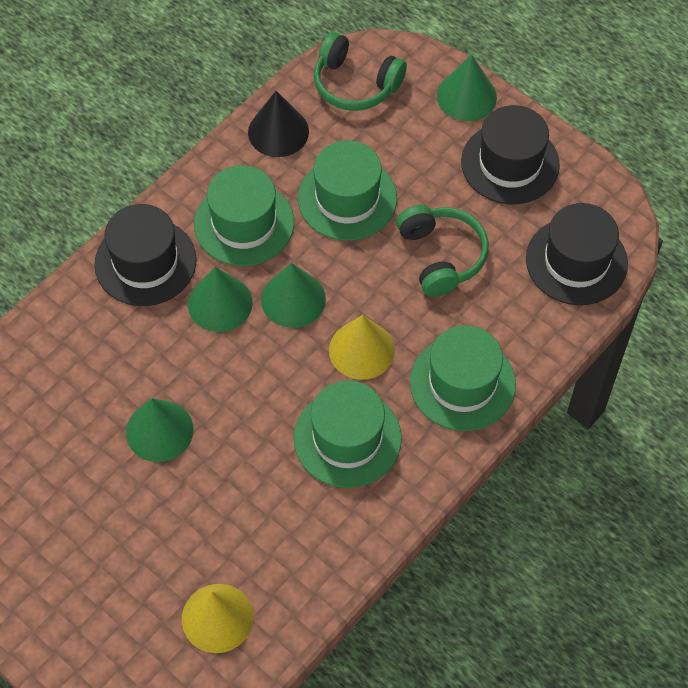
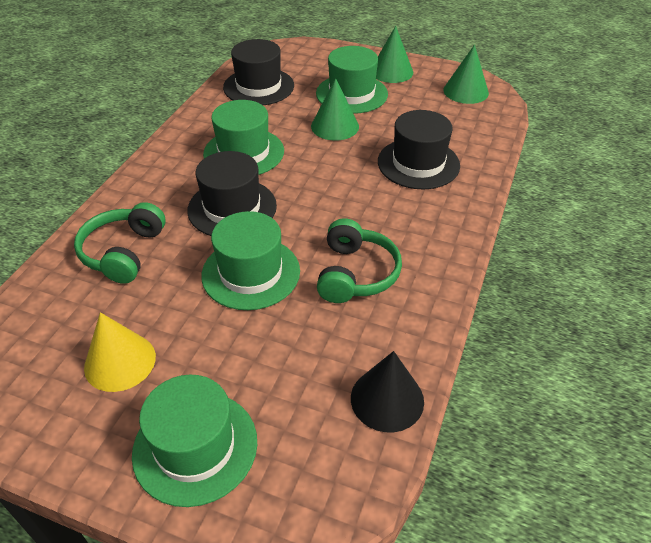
green cone: 4 -> 3
yellow cone: 2 -> 1

